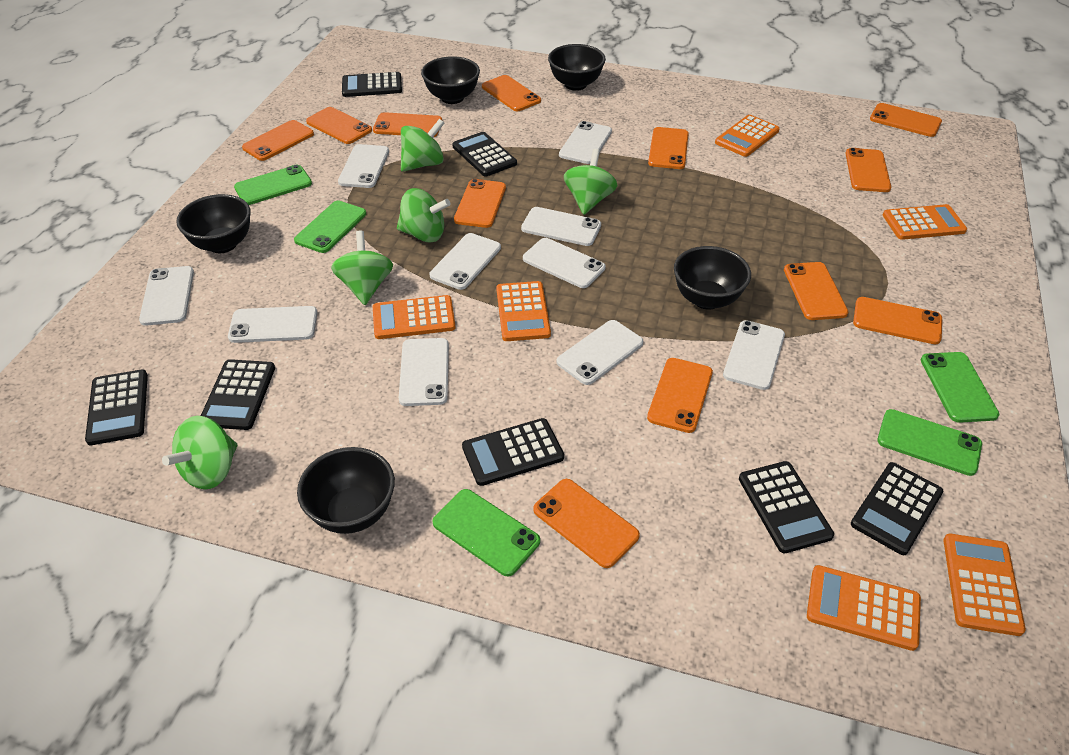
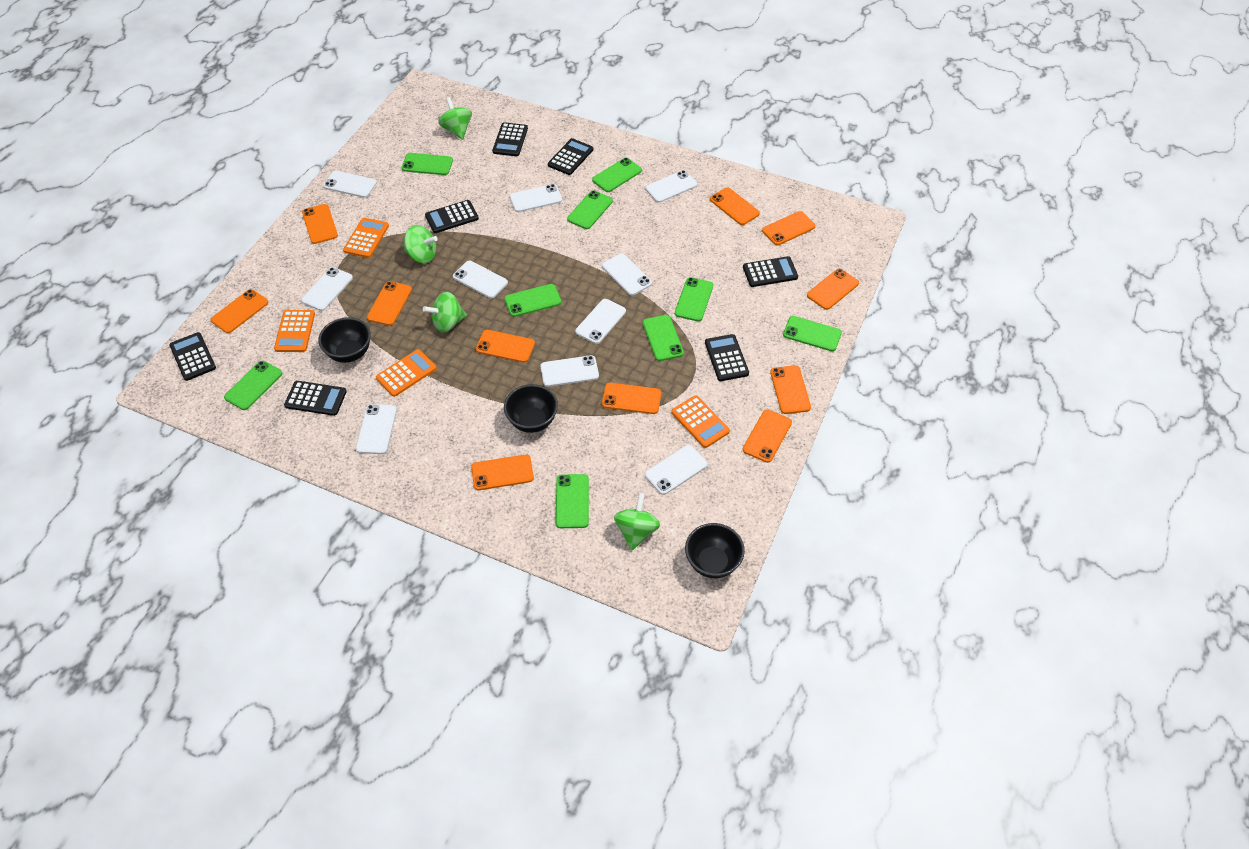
black bowl: 5 -> 3
green phone: 5 -> 9
green spinning top: 5 -> 4
orange calculator: 6 -> 4
orange phone: 12 -> 11

